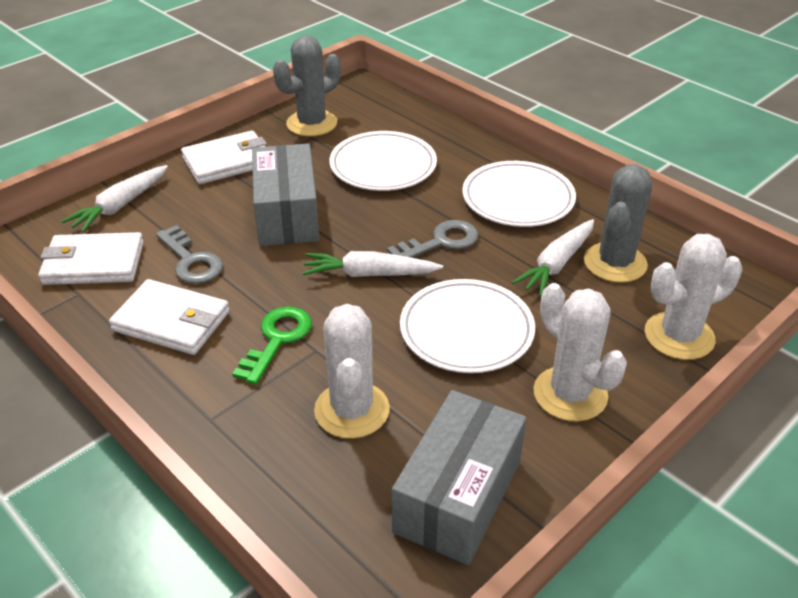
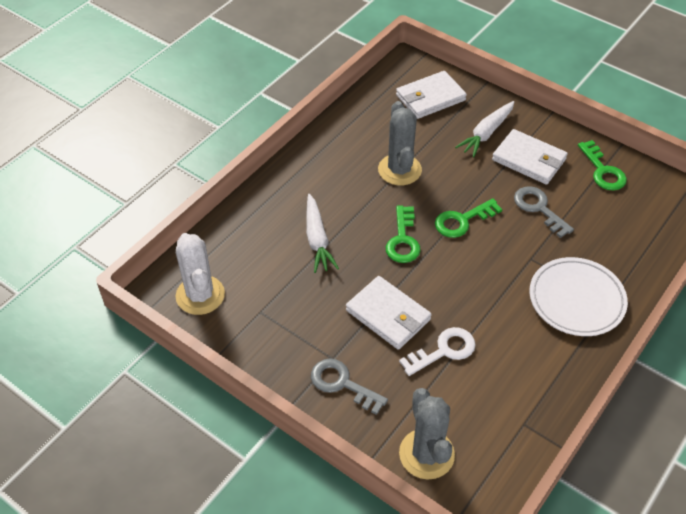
green key: 1 -> 3
grey box: 2 -> 0
white cactus: 3 -> 1
white carrot: 3 -> 2
white key: 0 -> 1
white plate: 3 -> 1

